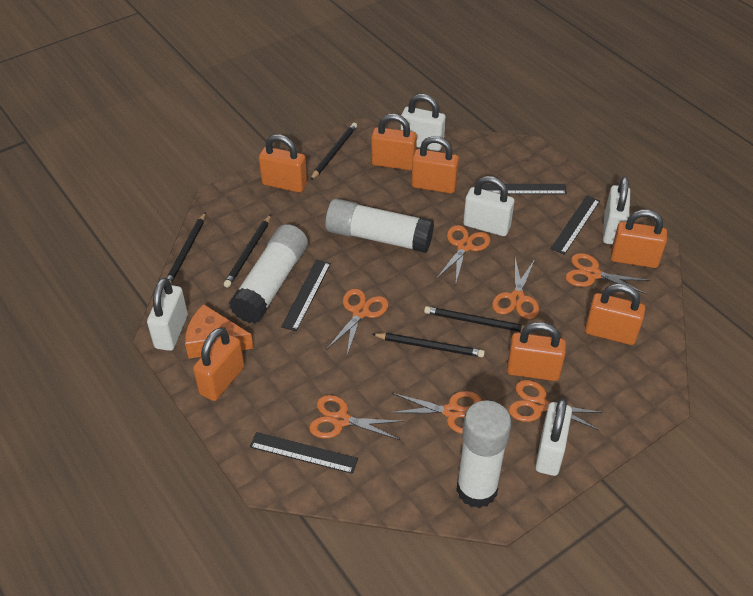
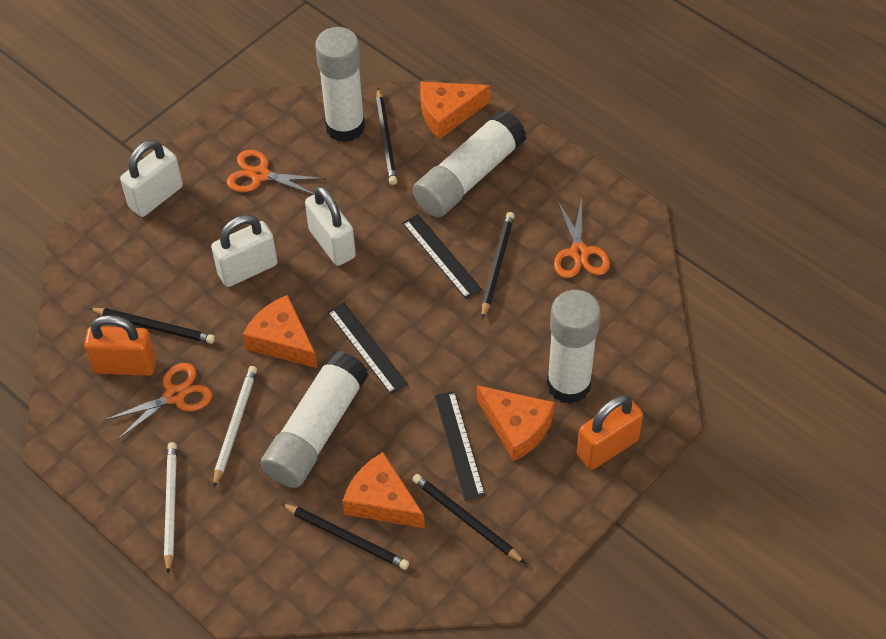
black ruler: 4 -> 3
orange cheese: 1 -> 4
orange padlock: 7 -> 2
orange scissors: 7 -> 3
white glue stick: 3 -> 4
white padlock: 5 -> 3
white pencil: 0 -> 2

